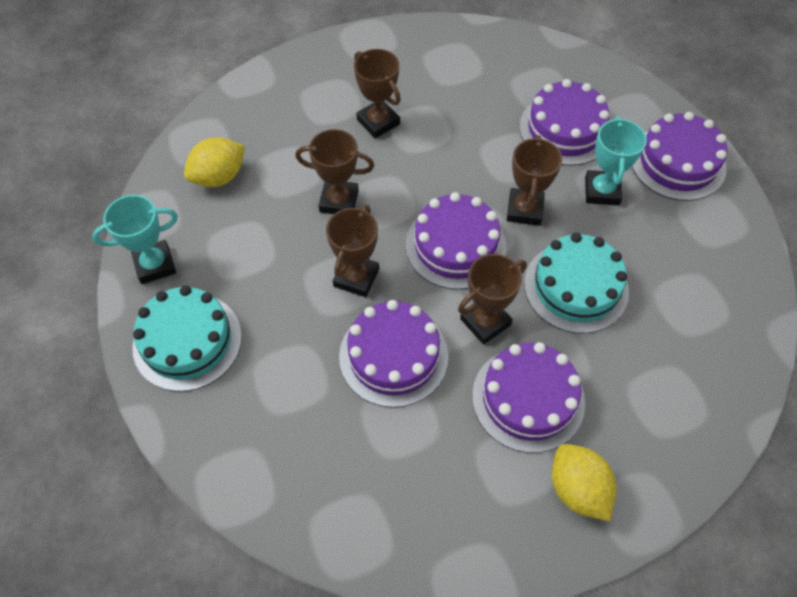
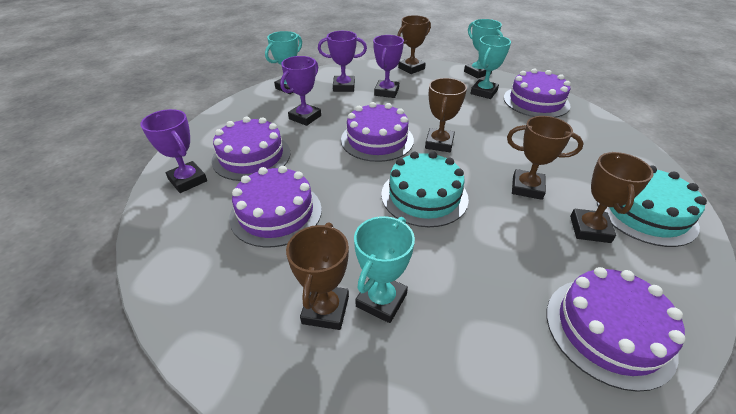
purple trophy: 0 -> 4
turquoise trophy: 2 -> 4
yellow lemon: 2 -> 0

